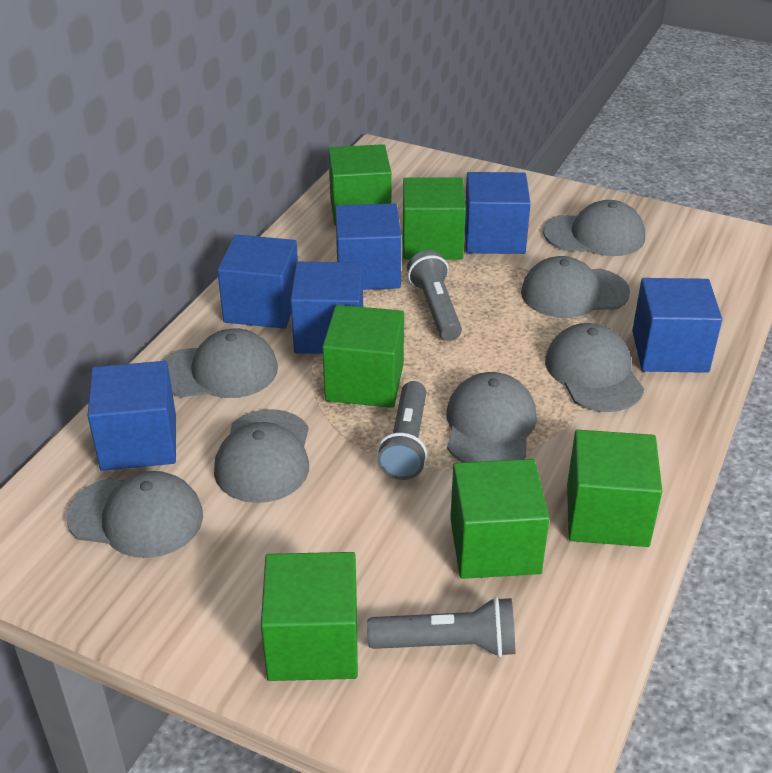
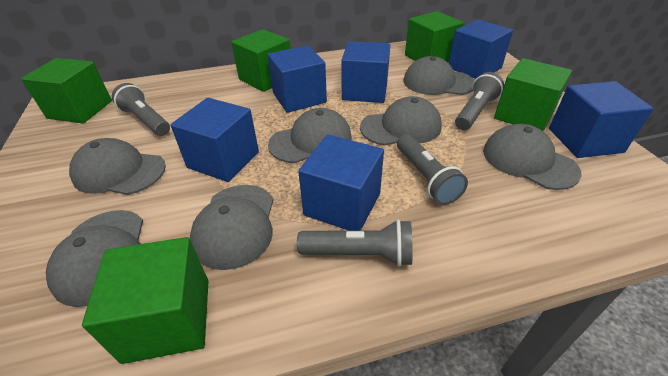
green cube: 6 -> 5
grey flashlight: 3 -> 4

